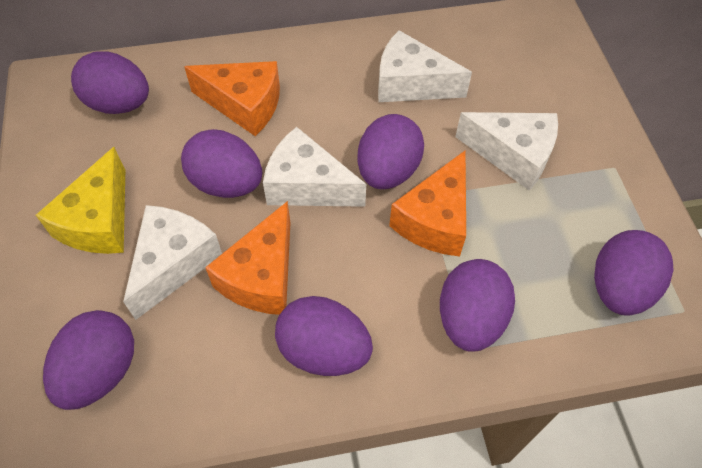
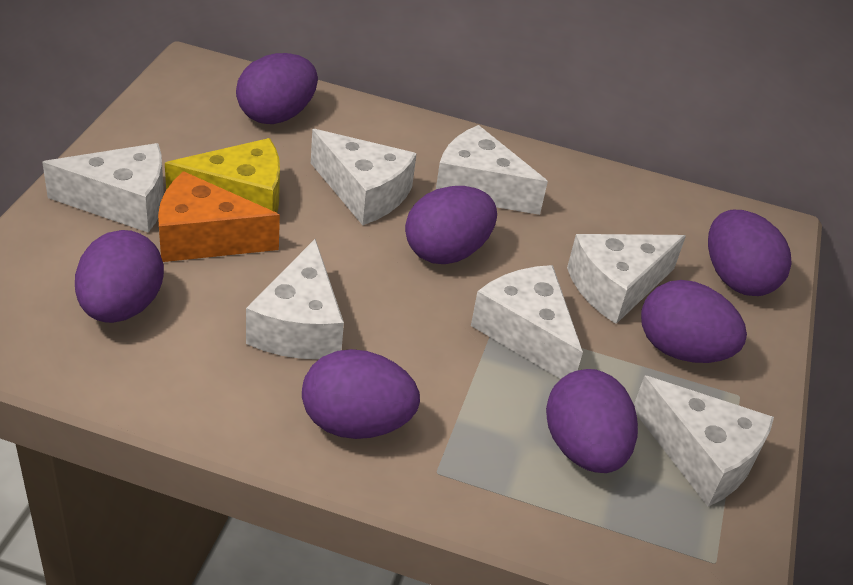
orange cheese: 3 -> 1
white cheese: 4 -> 7

